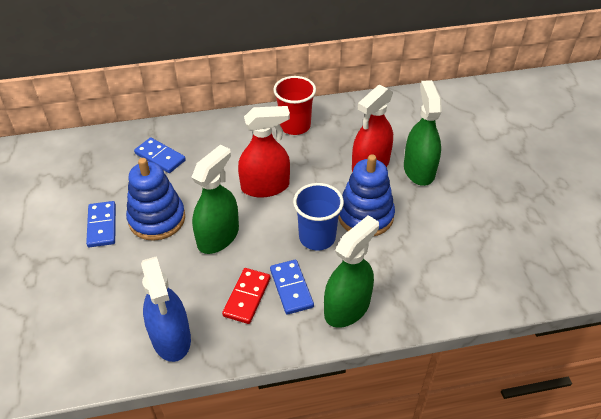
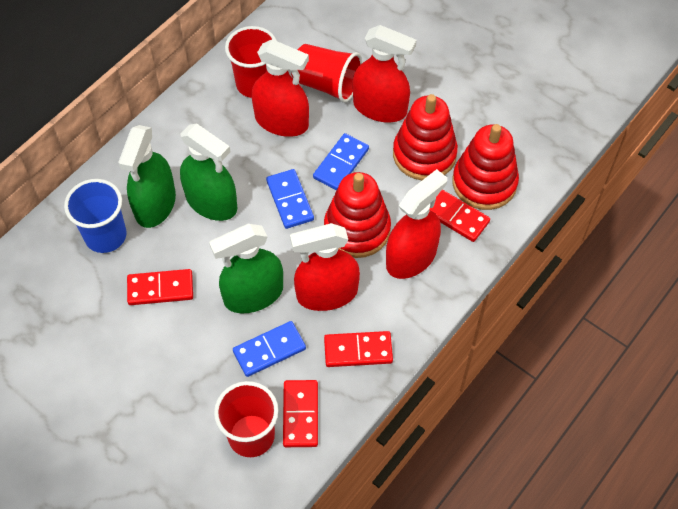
blue spray bottle: 1 -> 0
blue stacking toy: 2 -> 0
red cup: 1 -> 3
red domino: 1 -> 4
red spray bottle: 2 -> 4
red stacking toy: 0 -> 3

